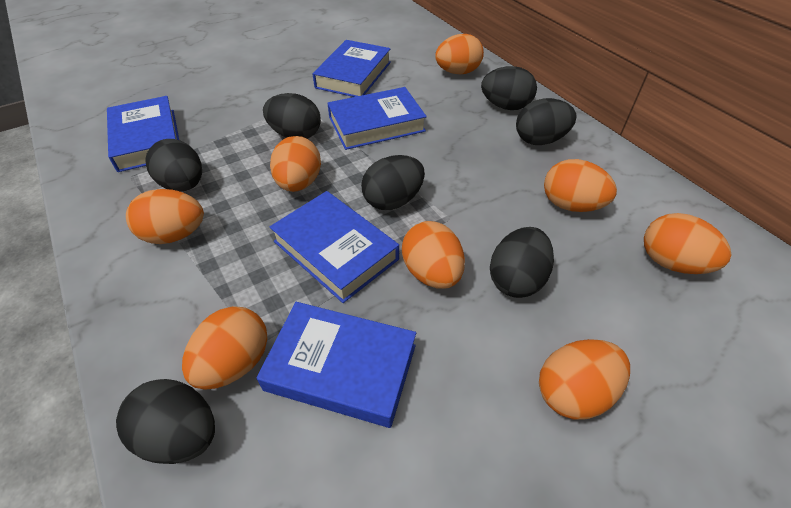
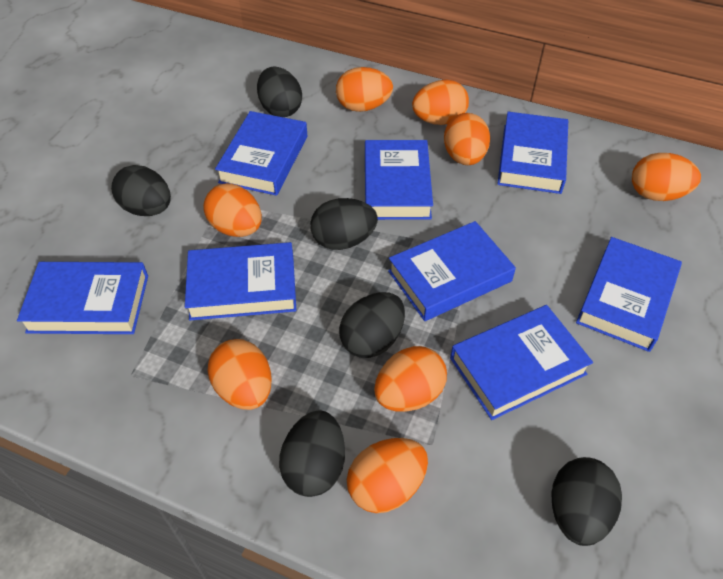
black egg: 7 -> 6
blue book: 5 -> 8

